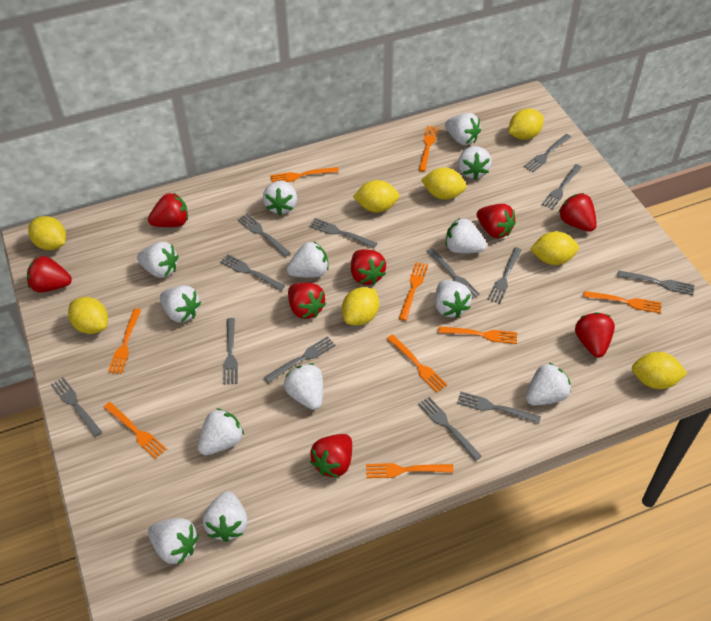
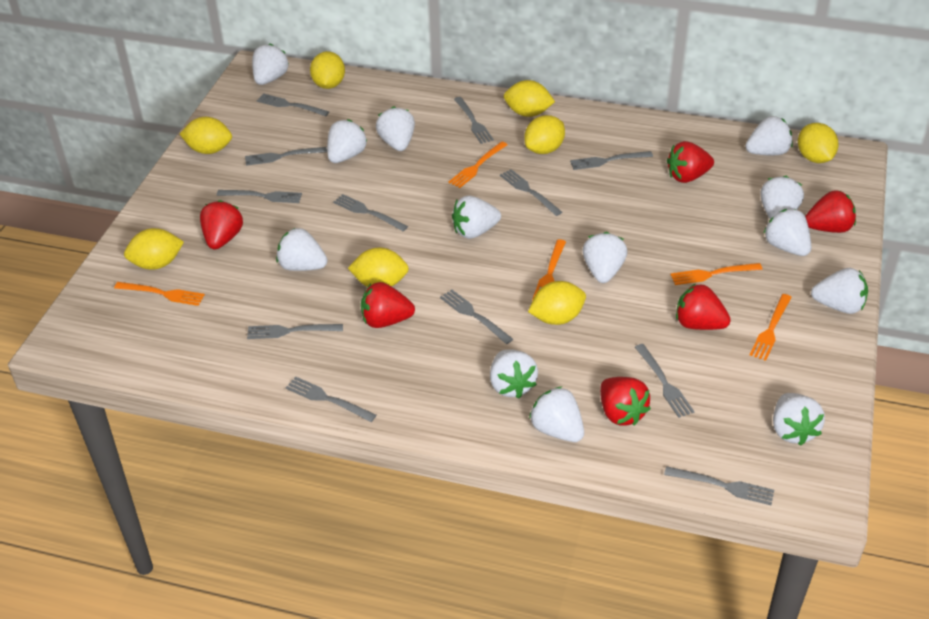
grey fork: 13 -> 12
orange fork: 9 -> 5
red strawberry: 8 -> 6

